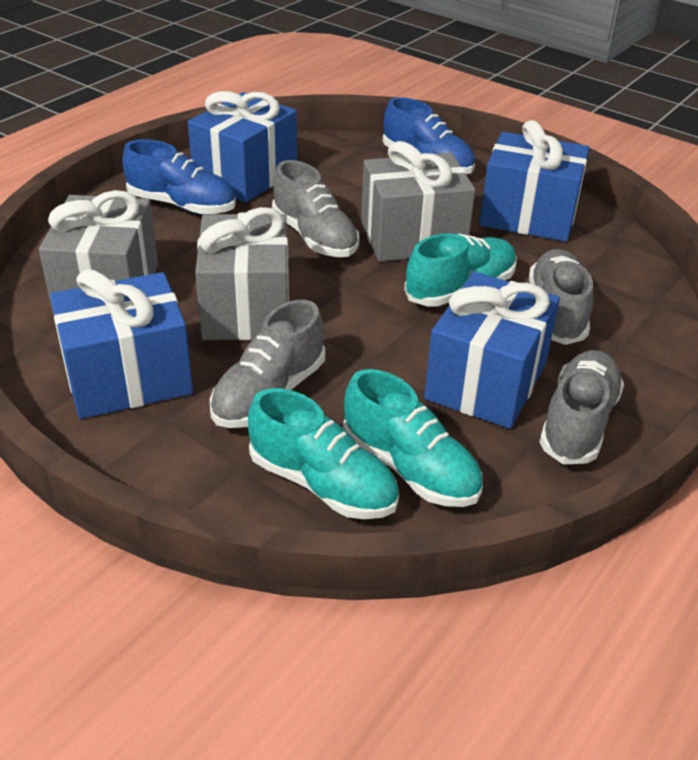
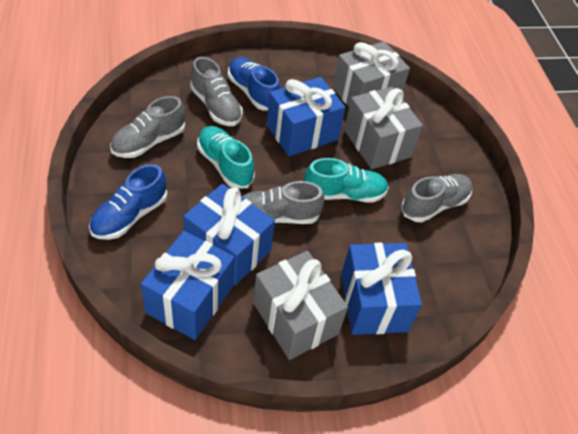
turquoise shoe: 3 -> 2

